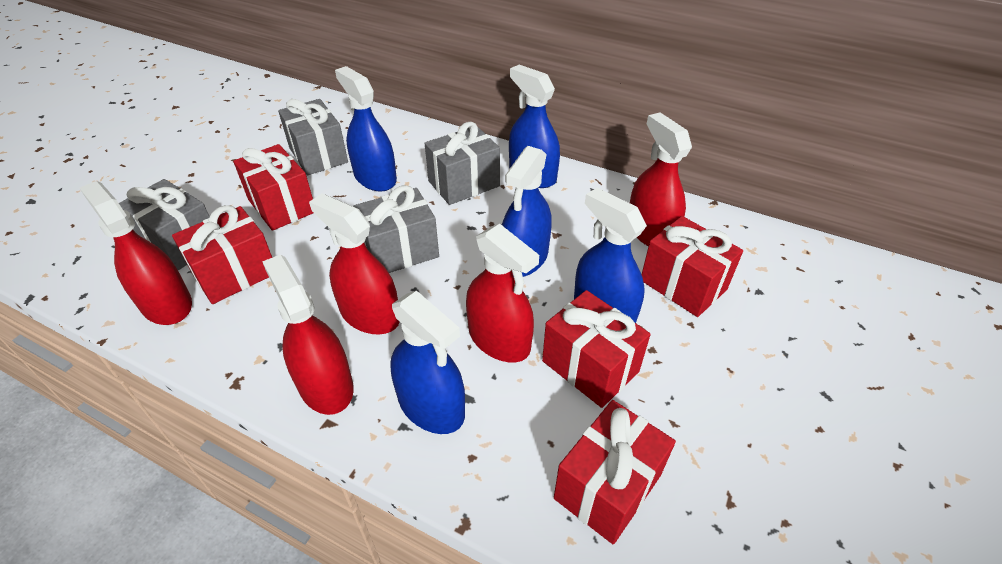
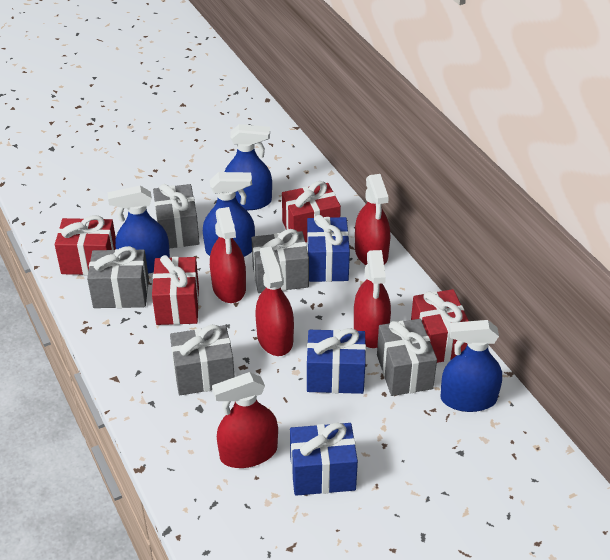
blue gift: 0 -> 3
blue spray bottle: 5 -> 4
grey gift: 4 -> 5
red gift: 5 -> 4

